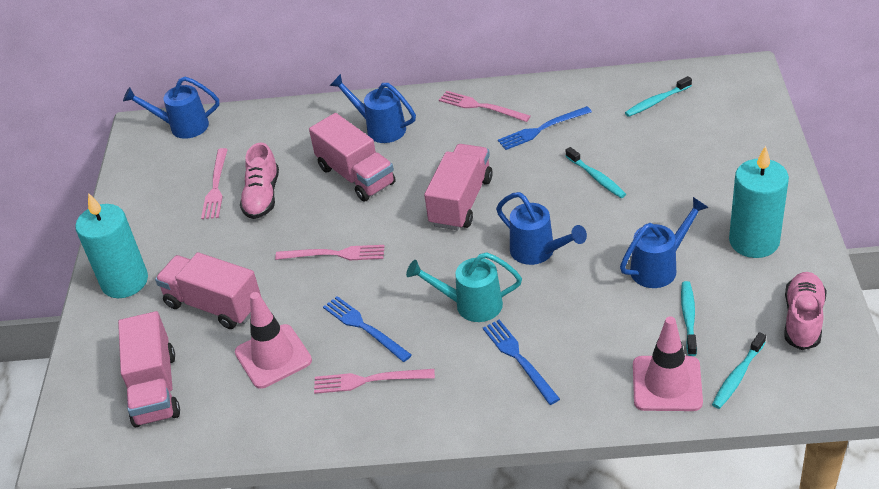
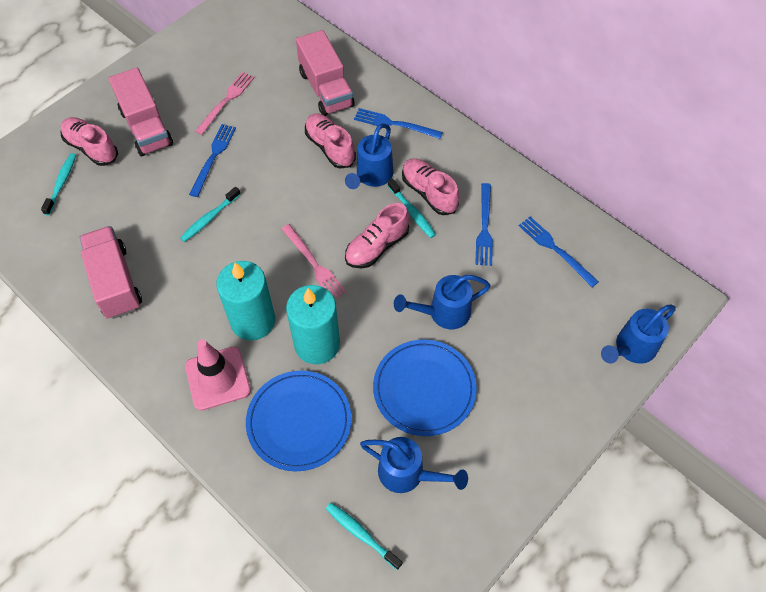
blue fork: 3 -> 4
blue plate: 0 -> 2
pink fork: 4 -> 2
pink shoe: 2 -> 4
pink traffic cone: 2 -> 1
pink truck: 4 -> 3
turquoise watering can: 1 -> 0

